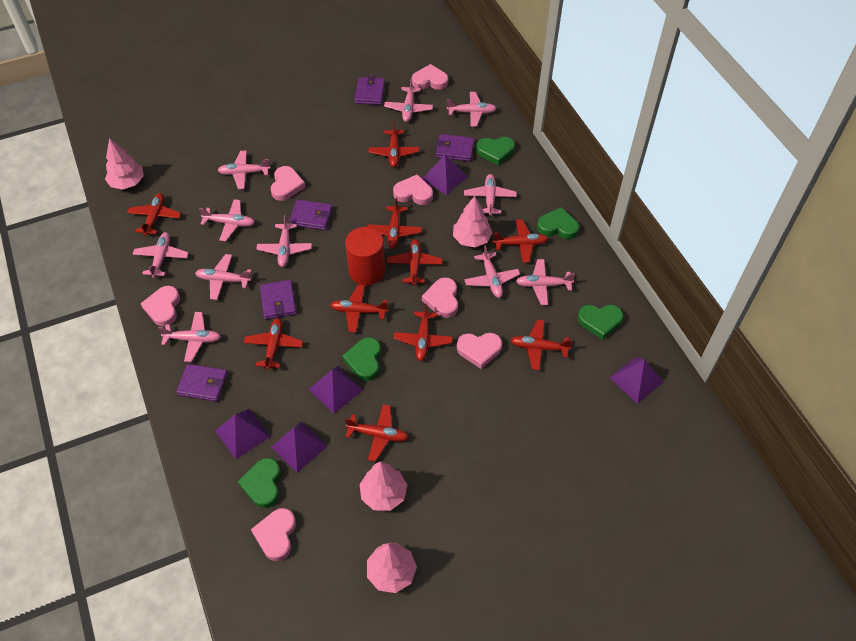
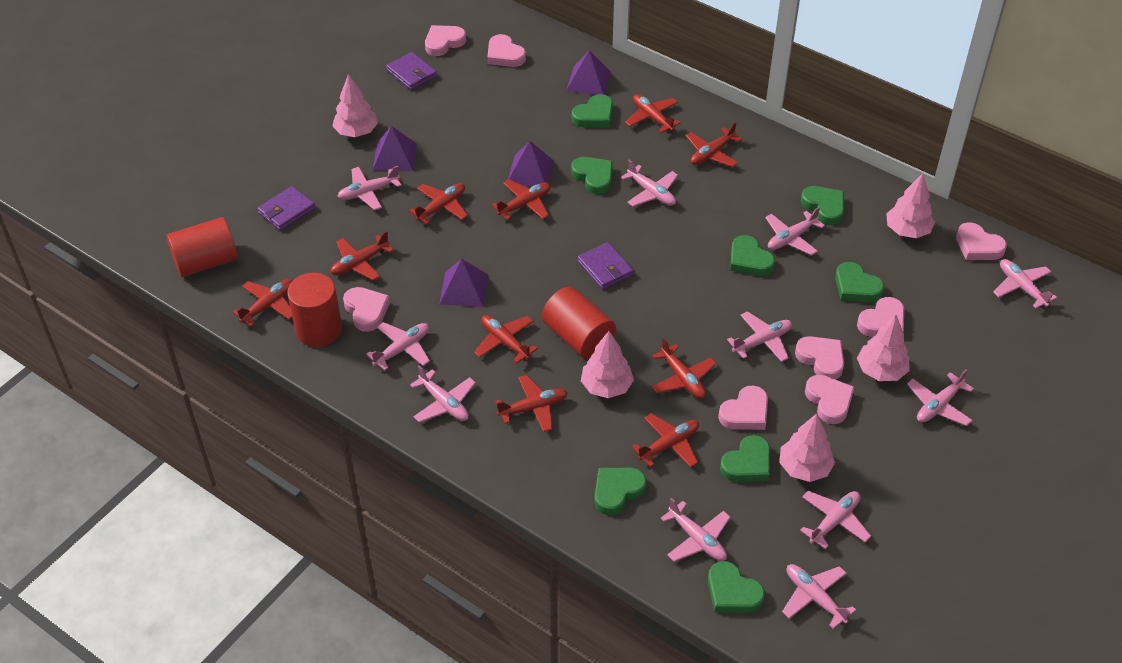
green heart: 5 -> 8
pink heart: 7 -> 8
pink tree: 4 -> 5
purple pyramid: 5 -> 4
purple wallet: 5 -> 3
red cylinder: 1 -> 3

